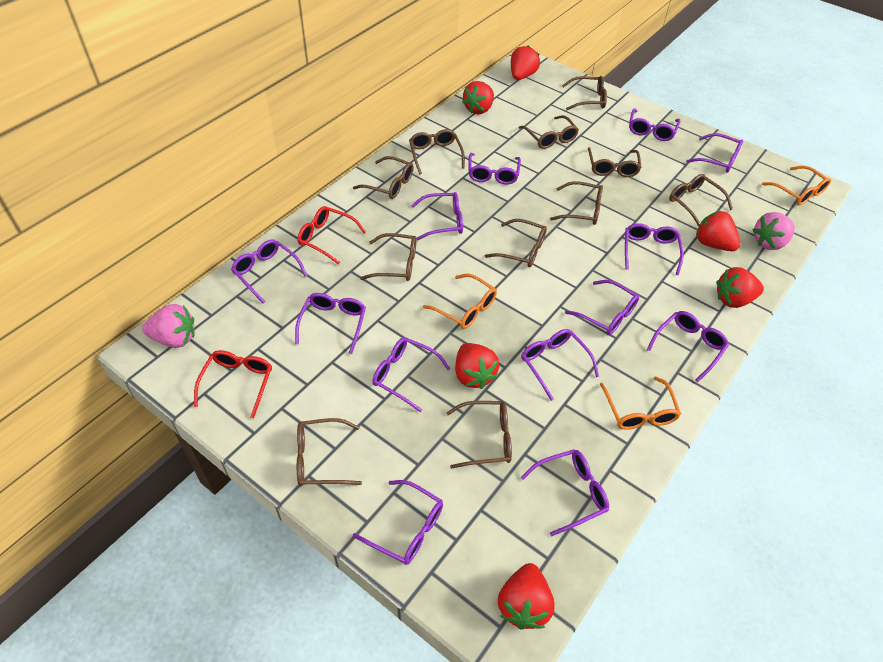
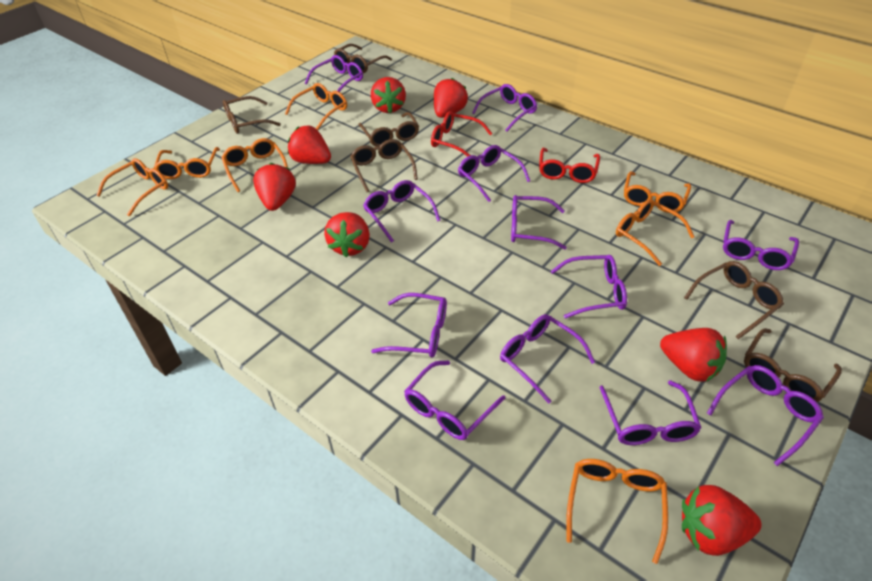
brown glasses: 11 -> 6
orange glasses: 3 -> 7
pink strawberry: 2 -> 0
purple glasses: 13 -> 12
red strawberry: 6 -> 7

